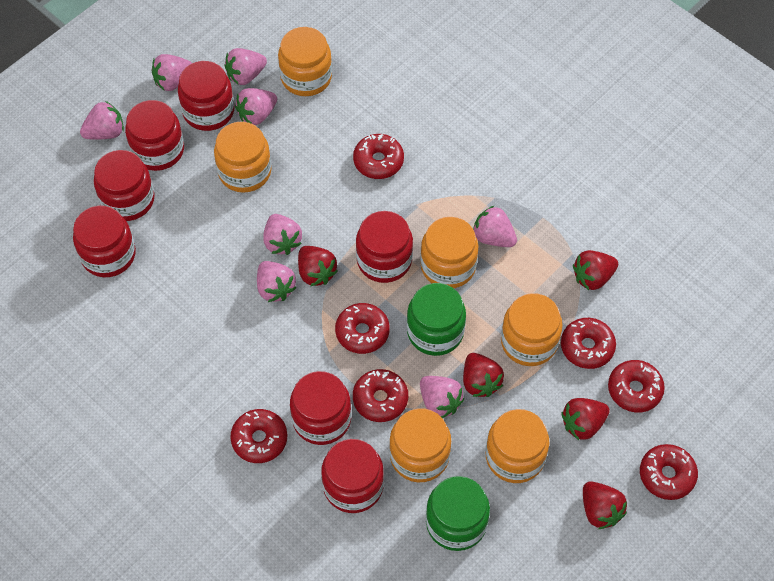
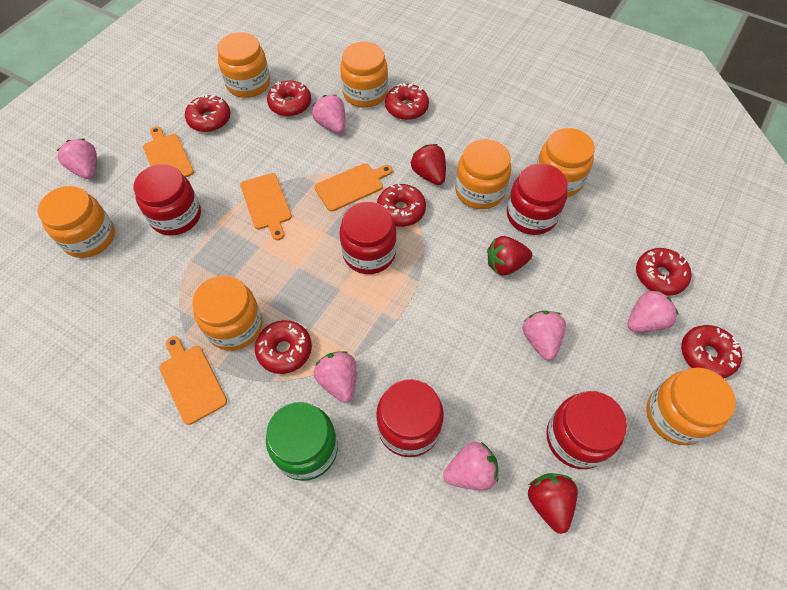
green jar: 2 -> 1
orange cutting board: 0 -> 4
orange jar: 6 -> 7
pink strawberry: 8 -> 6
red jar: 7 -> 5
red strawberry: 5 -> 3

